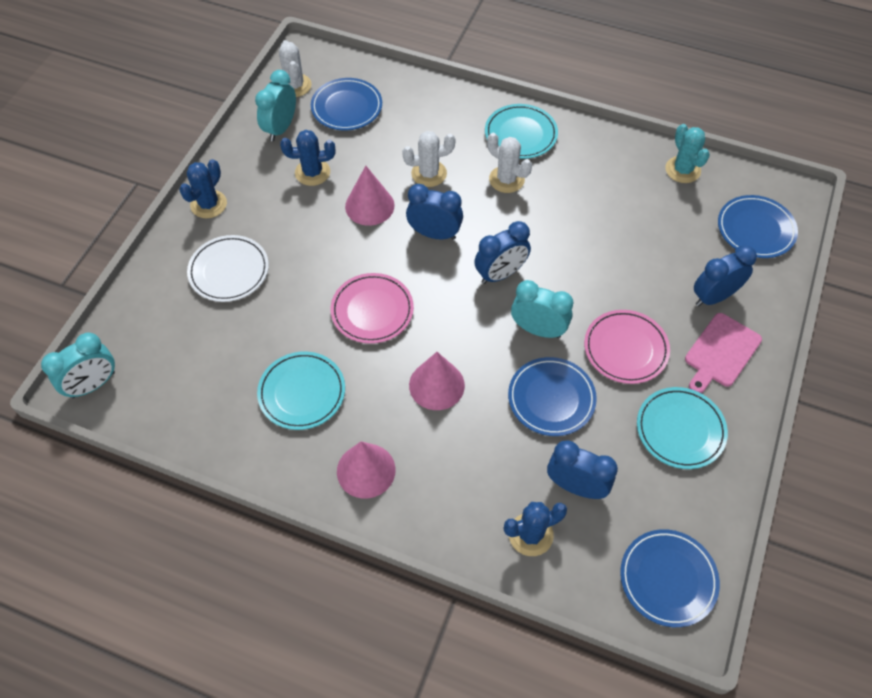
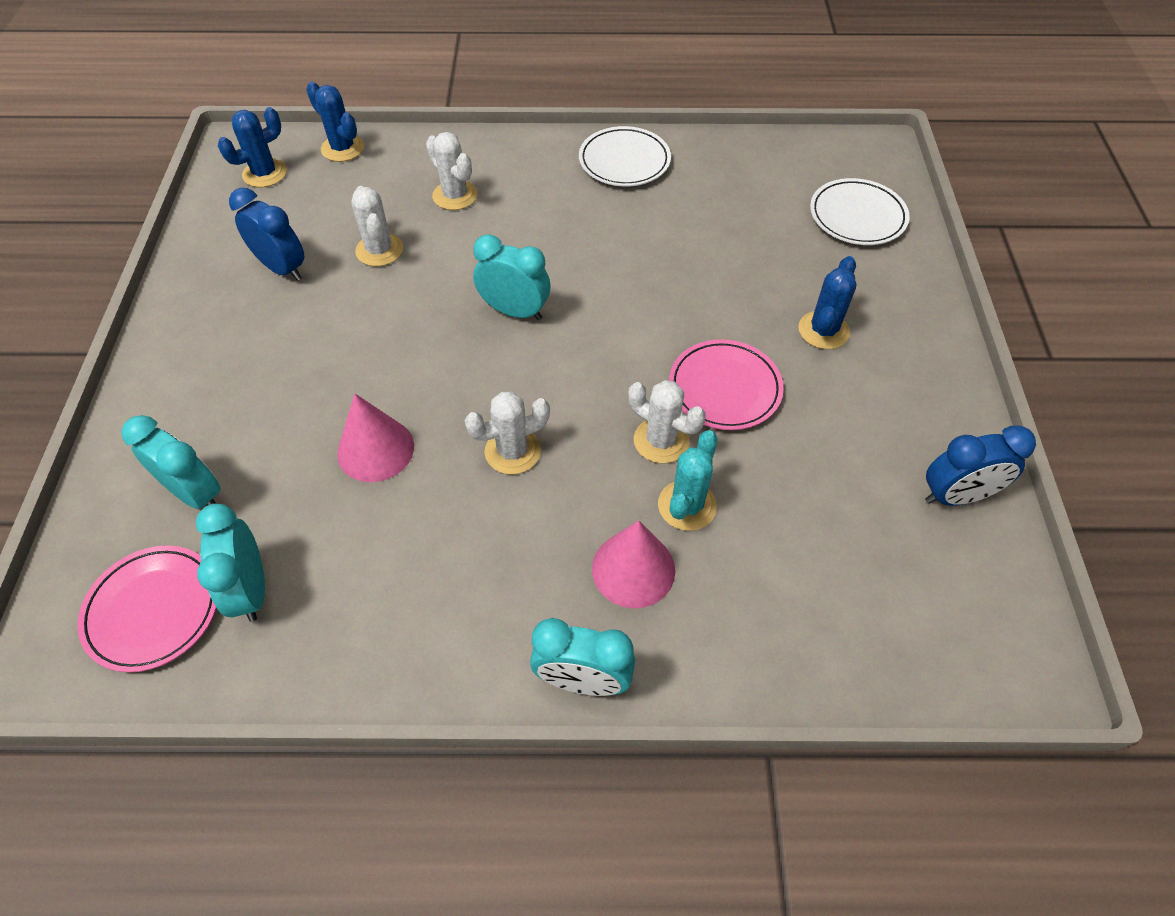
blue clock: 4 -> 2
blue plate: 4 -> 0
pink cone: 3 -> 2
pink cutting board: 1 -> 0
turquoise clock: 3 -> 4
turquoise plate: 3 -> 0
white cactus: 3 -> 4
white plate: 1 -> 2

